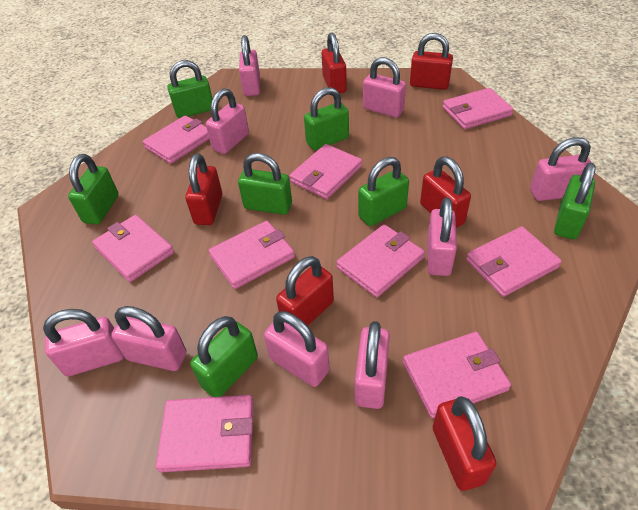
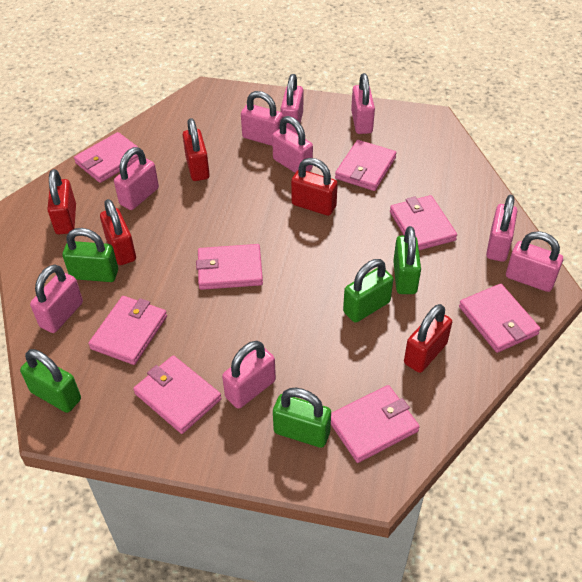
green padlock: 7 -> 5
pink wallet: 9 -> 8
red padlock: 6 -> 5

